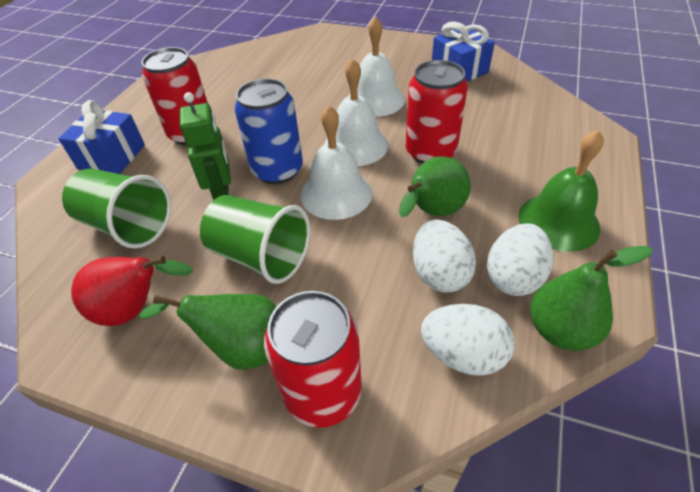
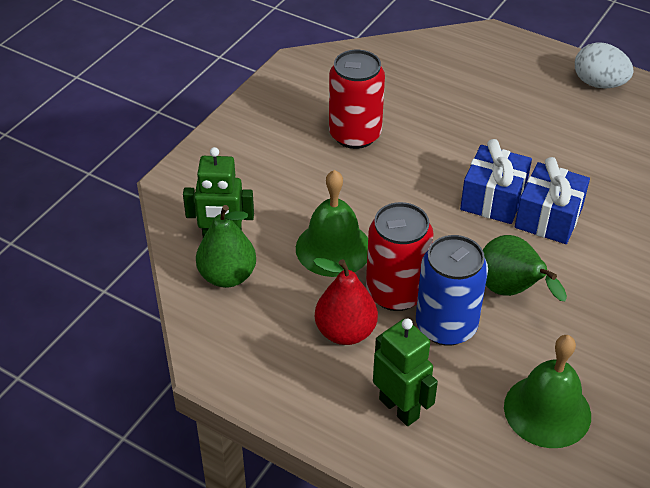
green bell: 1 -> 2
green cup: 2 -> 0
green pear: 3 -> 2
green robot: 1 -> 2
red can: 3 -> 2
white bell: 3 -> 0
white egg: 3 -> 1

